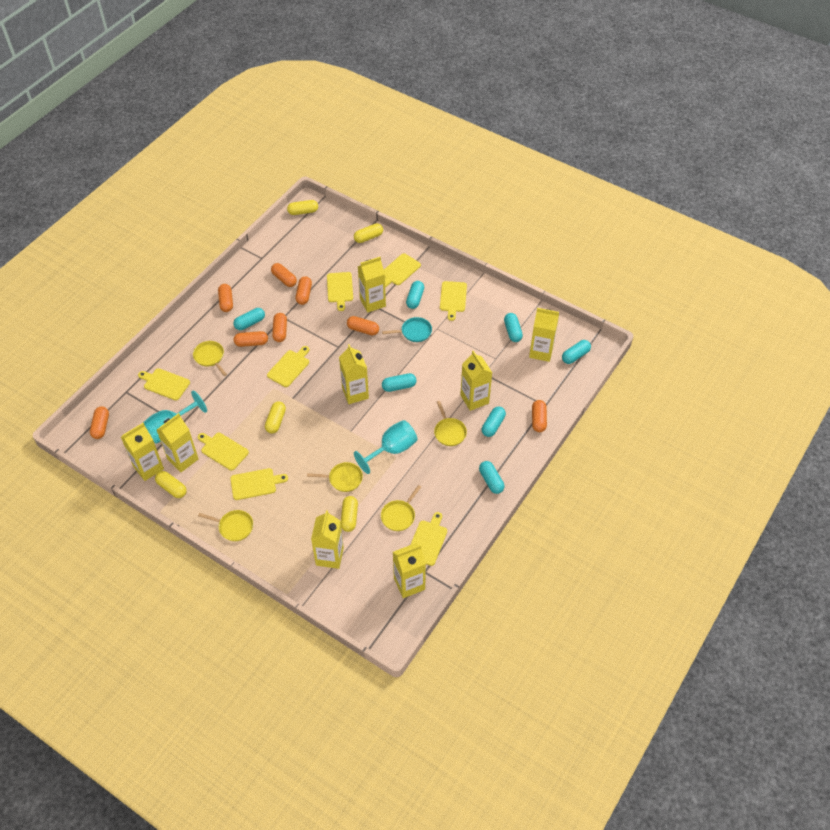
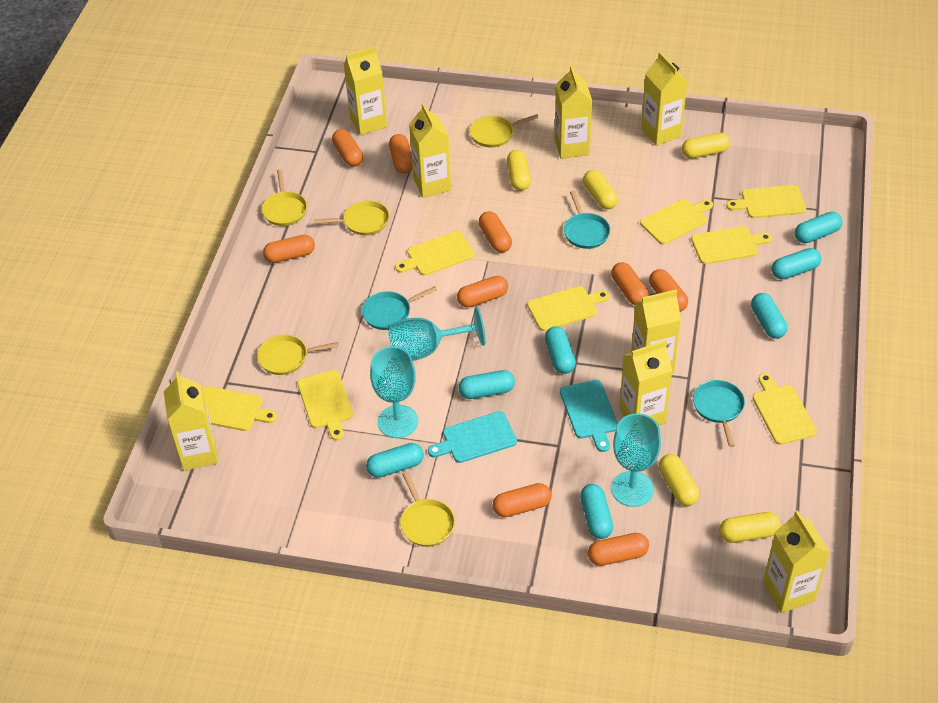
orange capsule: 8 -> 9
turquoise cutting board: 0 -> 2
turquoise goblet: 2 -> 3
turquoise pan: 1 -> 3

